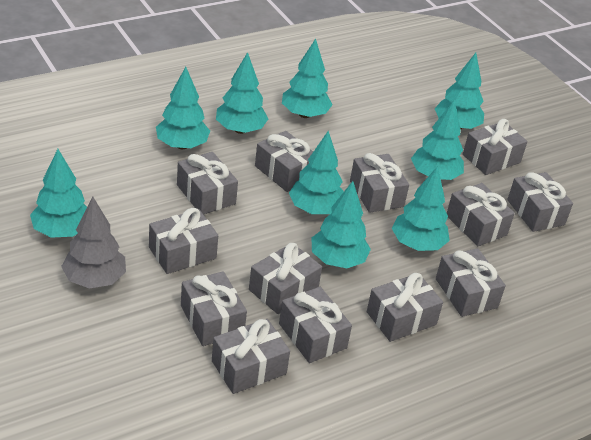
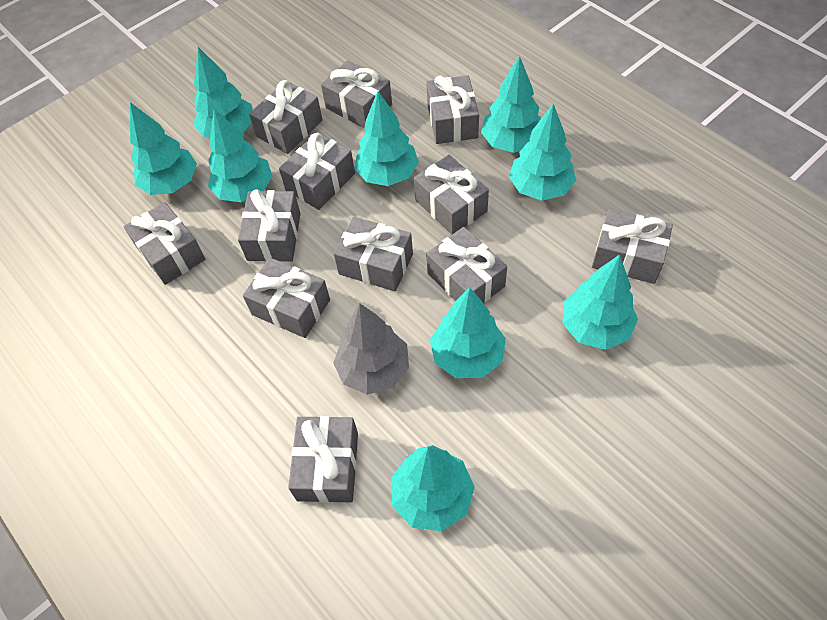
grey gift: 13 -> 12

